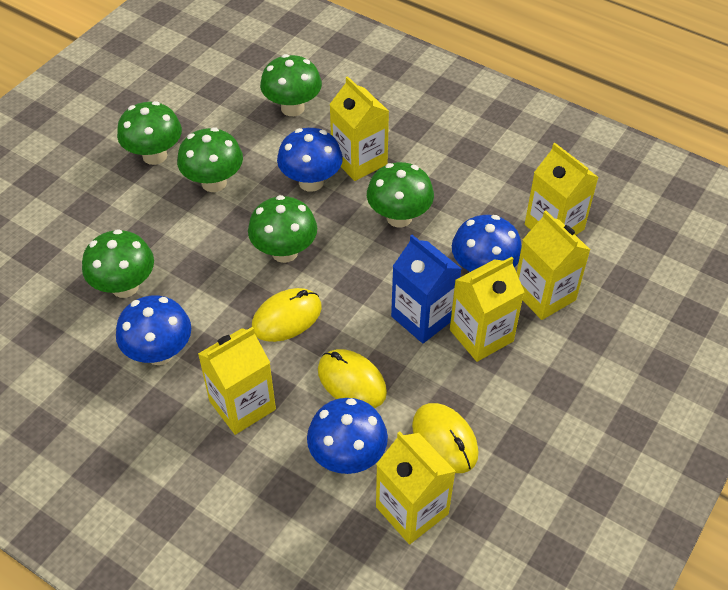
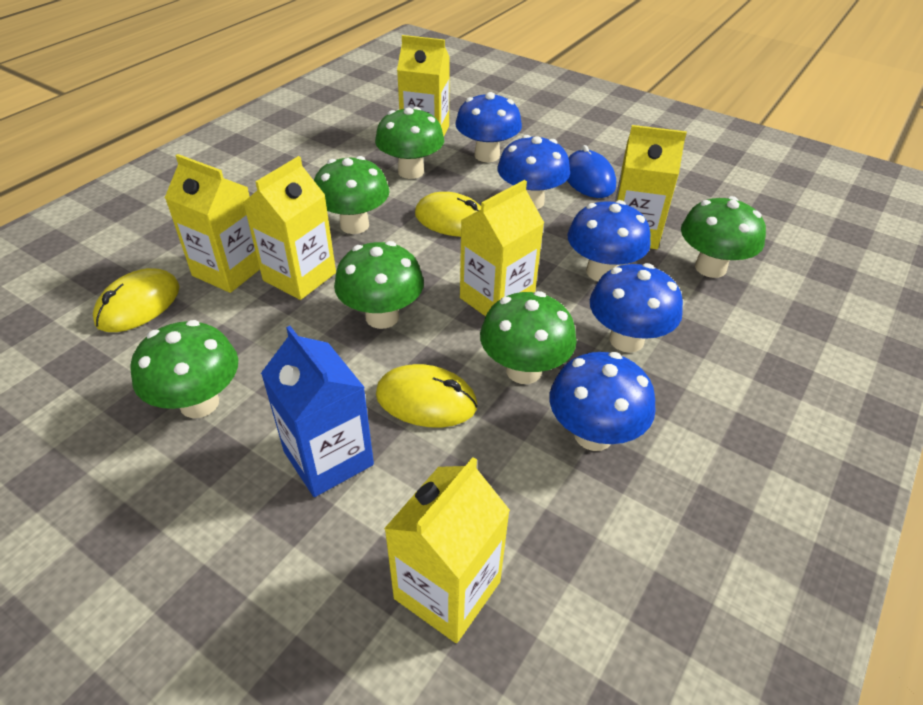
blue mouse: 0 -> 1
blue mushroom: 4 -> 5

